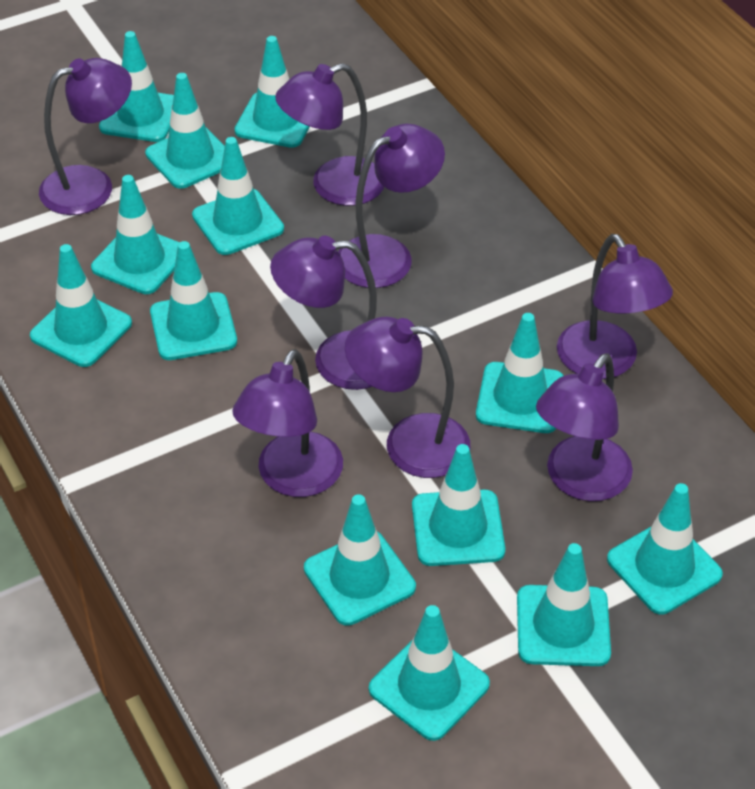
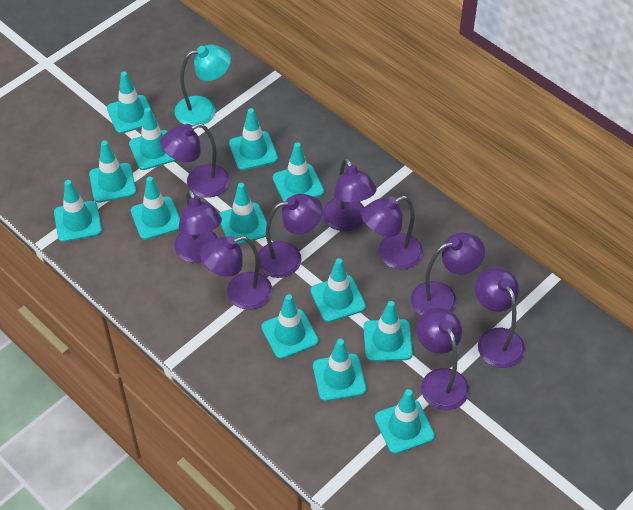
purple lamp: 8 -> 9
turquoise lamp: 0 -> 1

